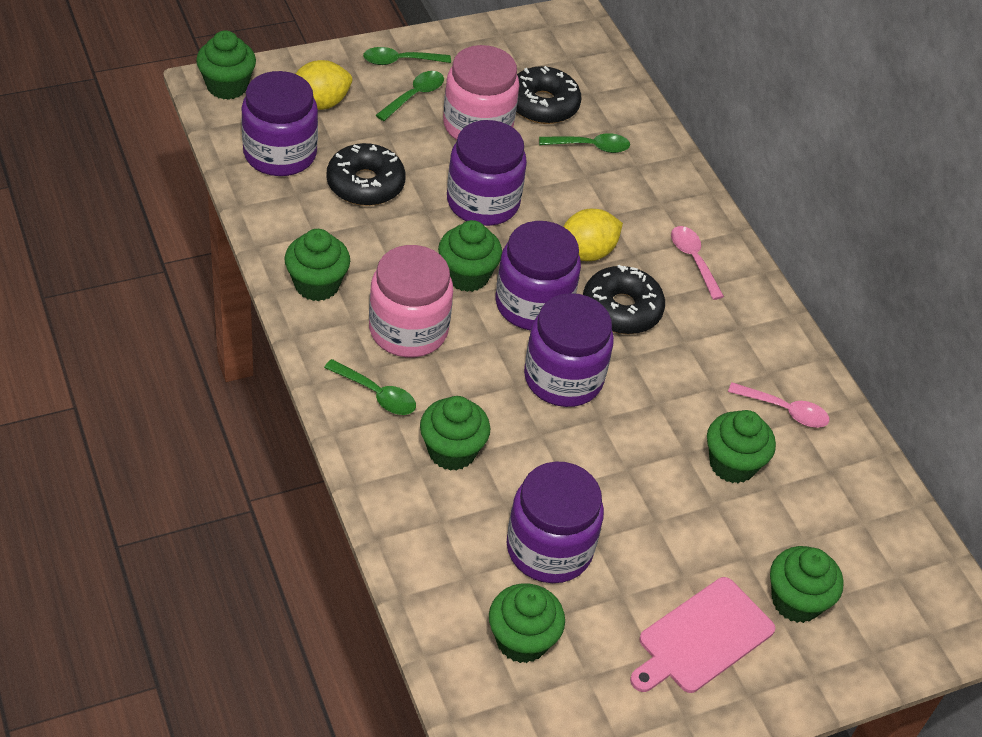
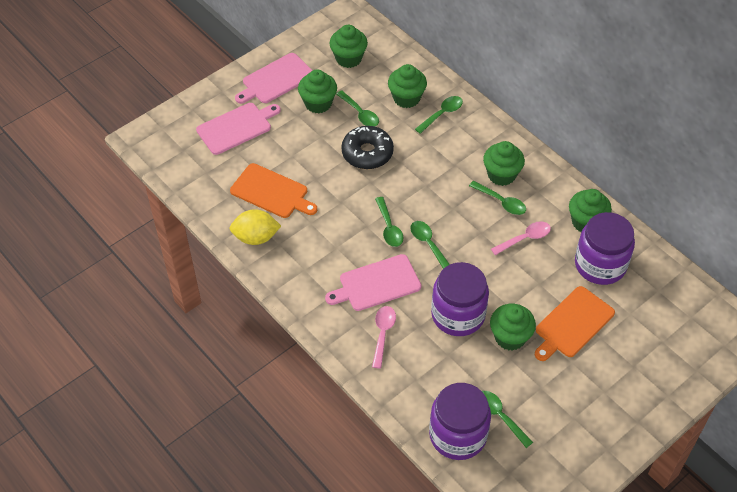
black donut: 3 -> 1
green cupcake: 7 -> 6
green spoon: 4 -> 6
orange cutting board: 0 -> 2
pink cutting board: 1 -> 3
pink jar: 2 -> 0
purple jar: 5 -> 3
yellow lemon: 2 -> 1

